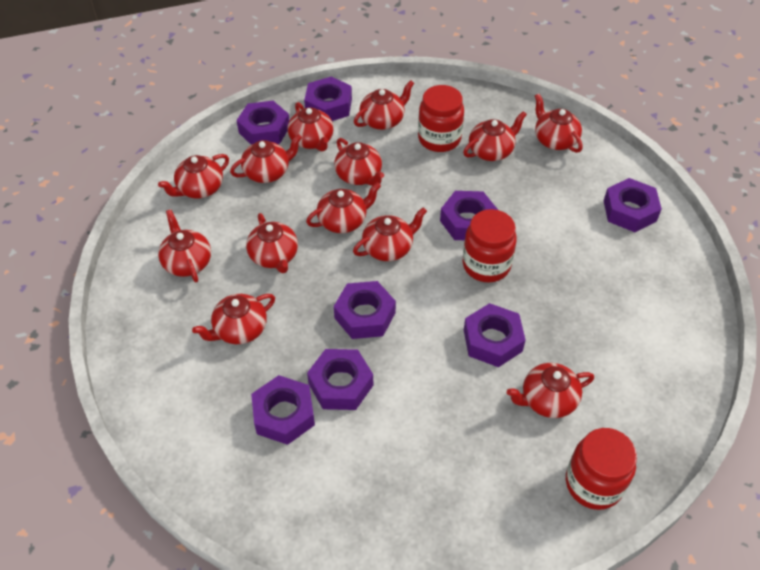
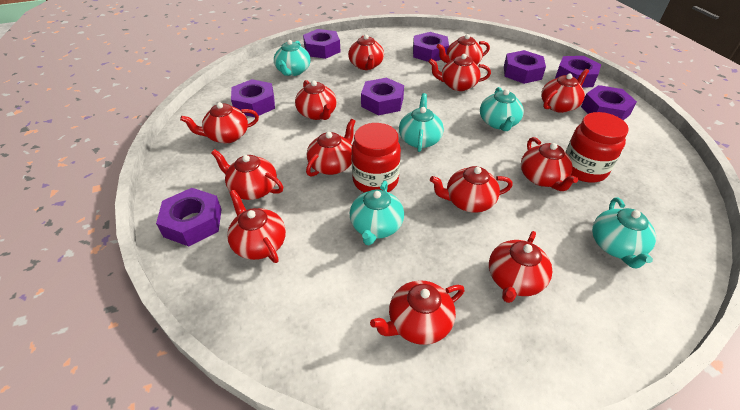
red jar: 3 -> 2
turquoise teapot: 0 -> 5

